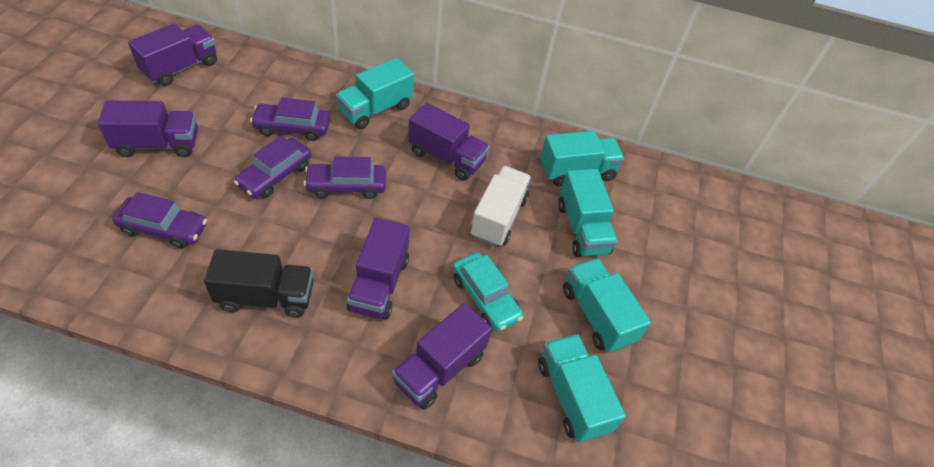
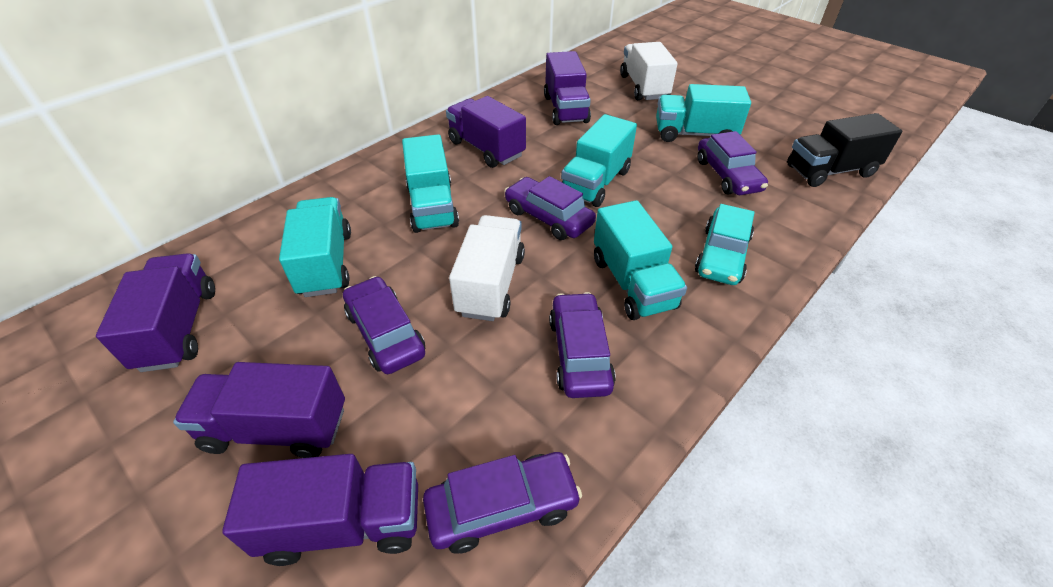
purple car: 4 -> 5
white truck: 1 -> 2

